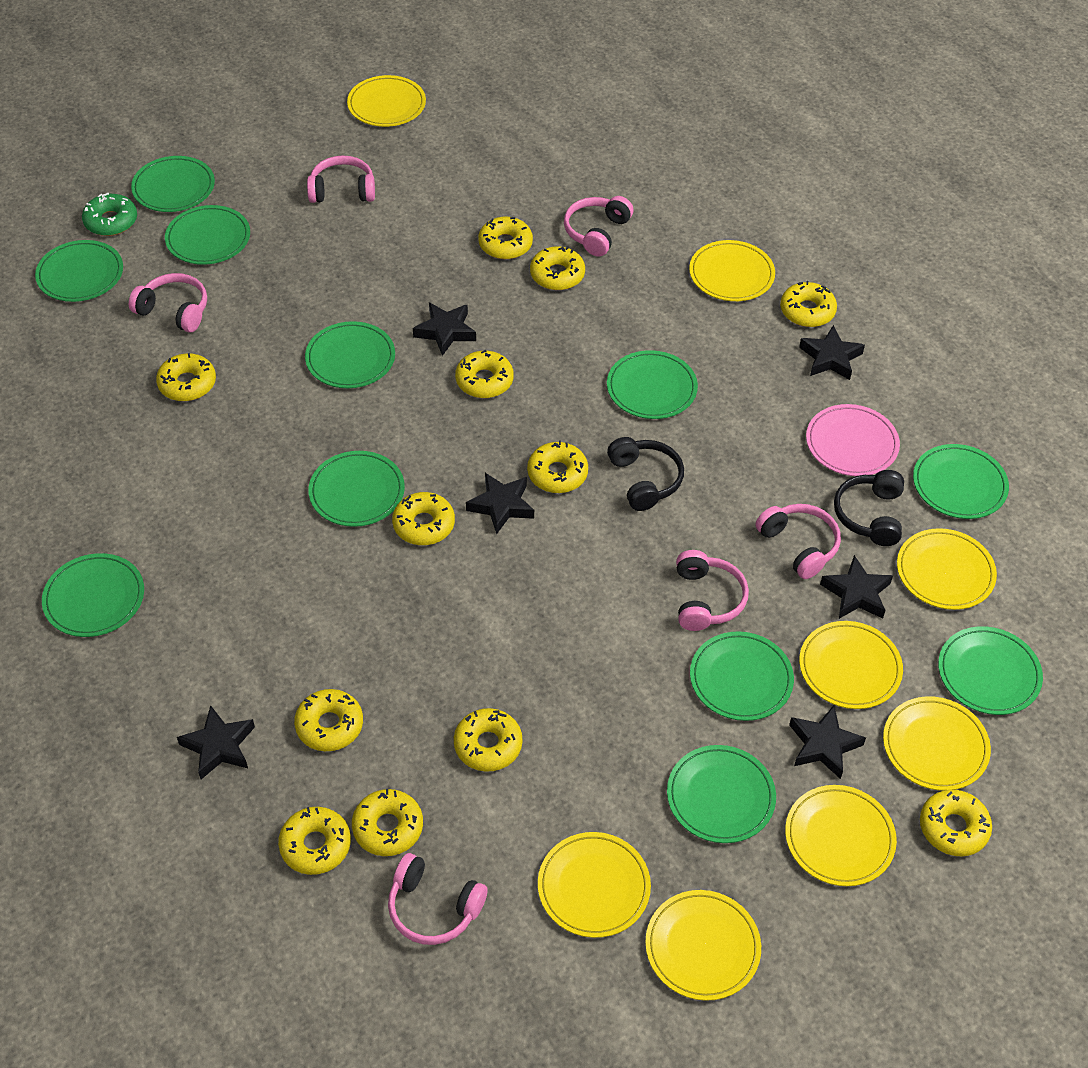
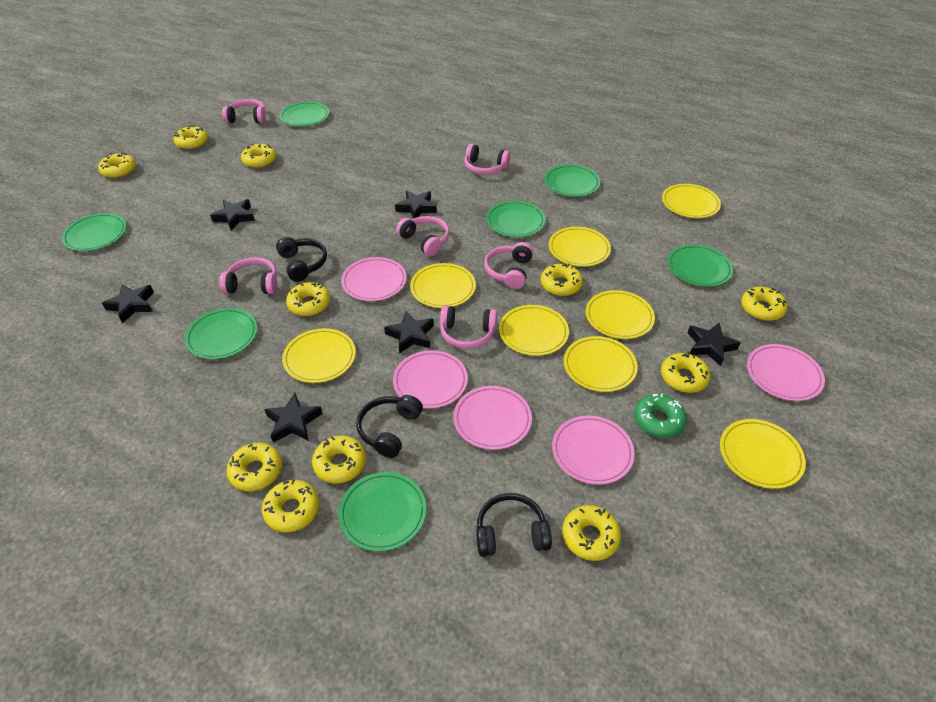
black headphones: 2 -> 3
green plate: 11 -> 7
pink plate: 1 -> 5
yellow donut: 12 -> 11

